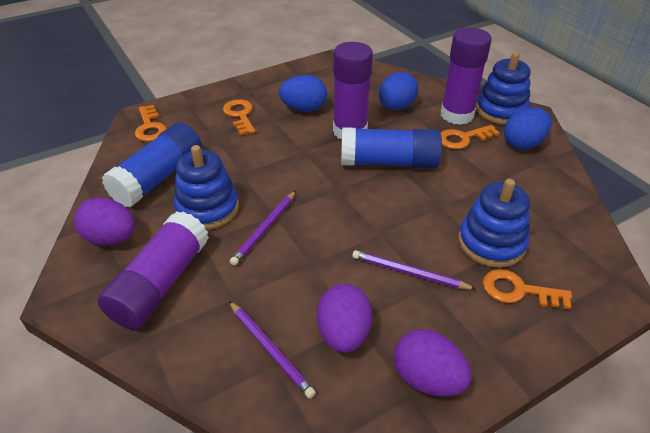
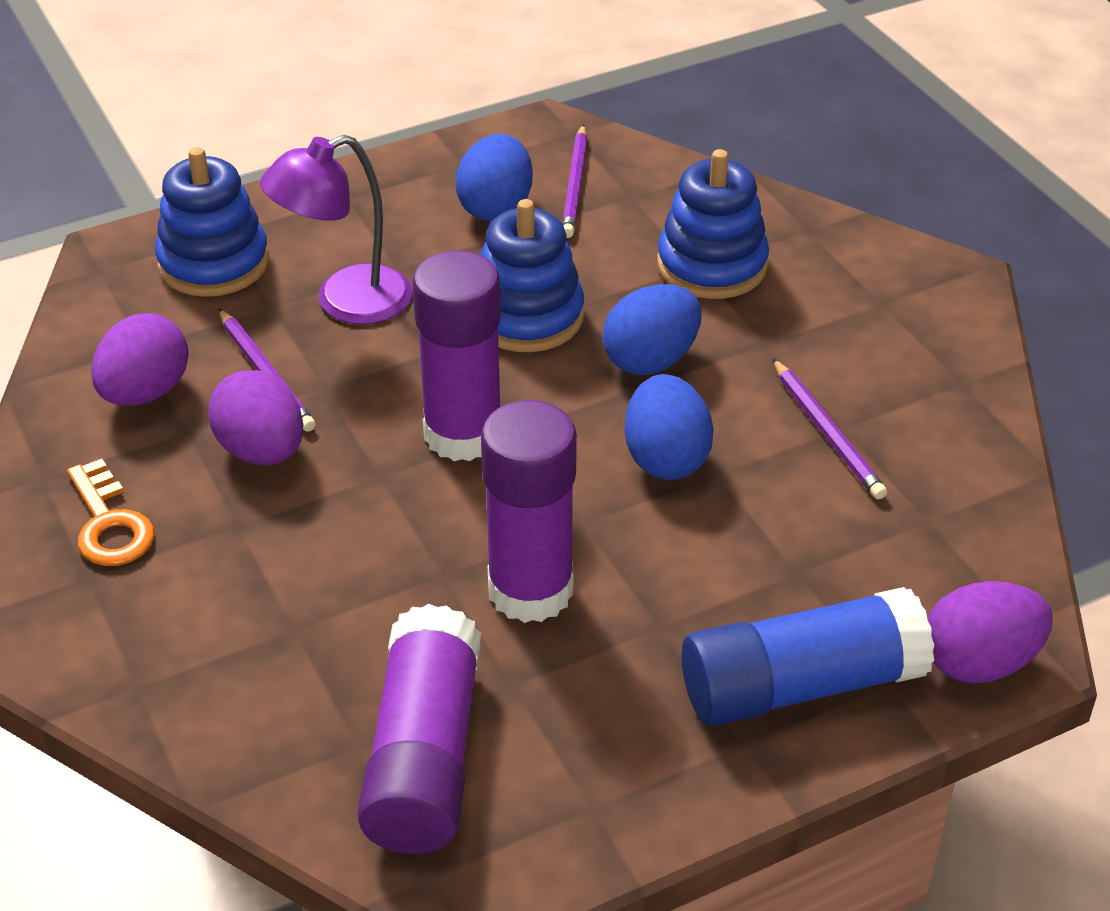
blue glue stick: 2 -> 1
orange key: 4 -> 1
purple lamp: 0 -> 1

